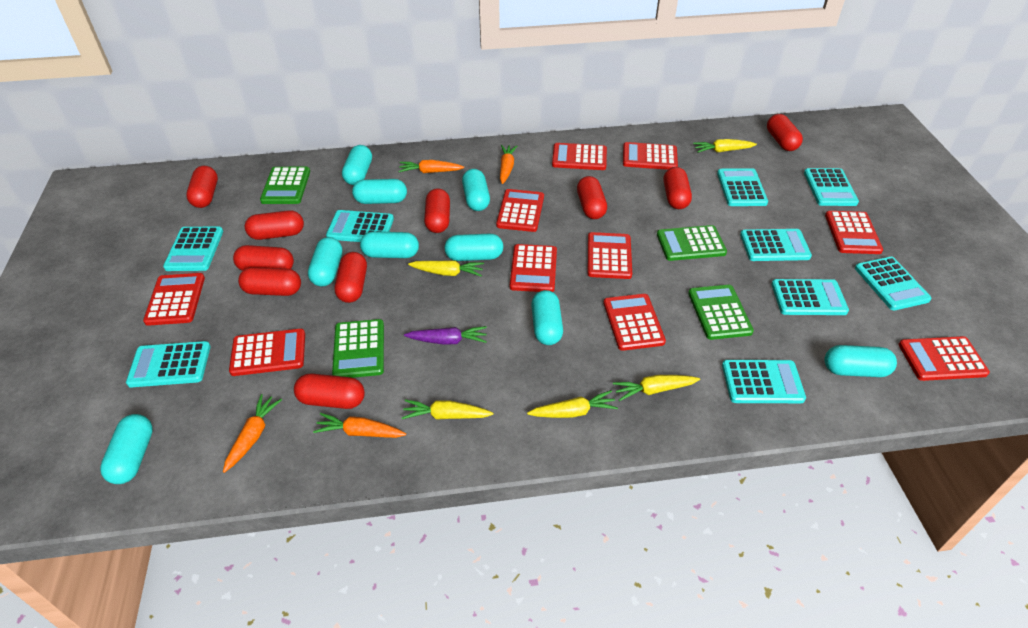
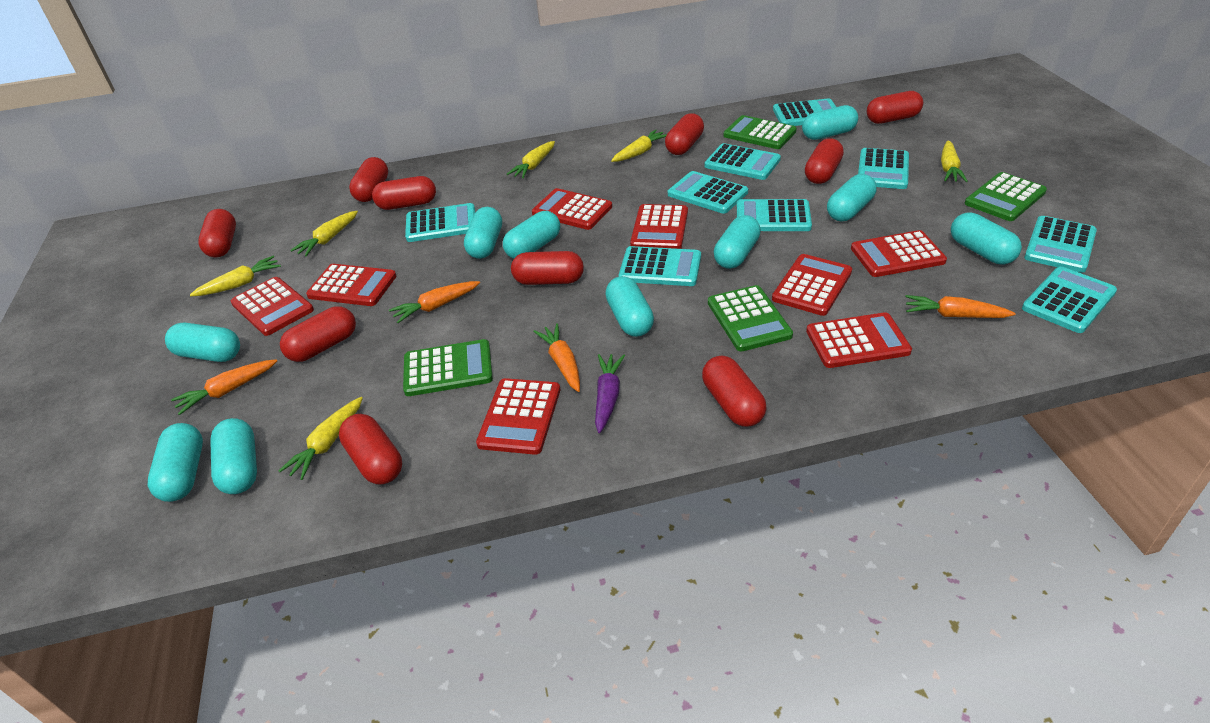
red calculator: 10 -> 8
turquoise capsule: 9 -> 10
yellow carrot: 5 -> 6

